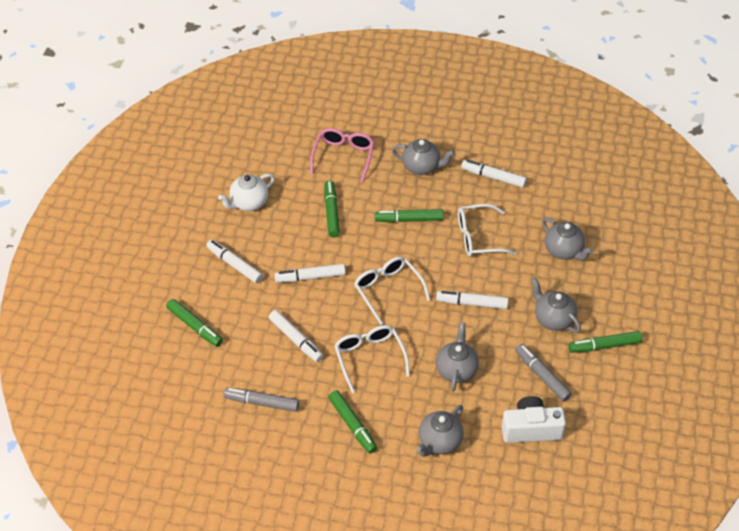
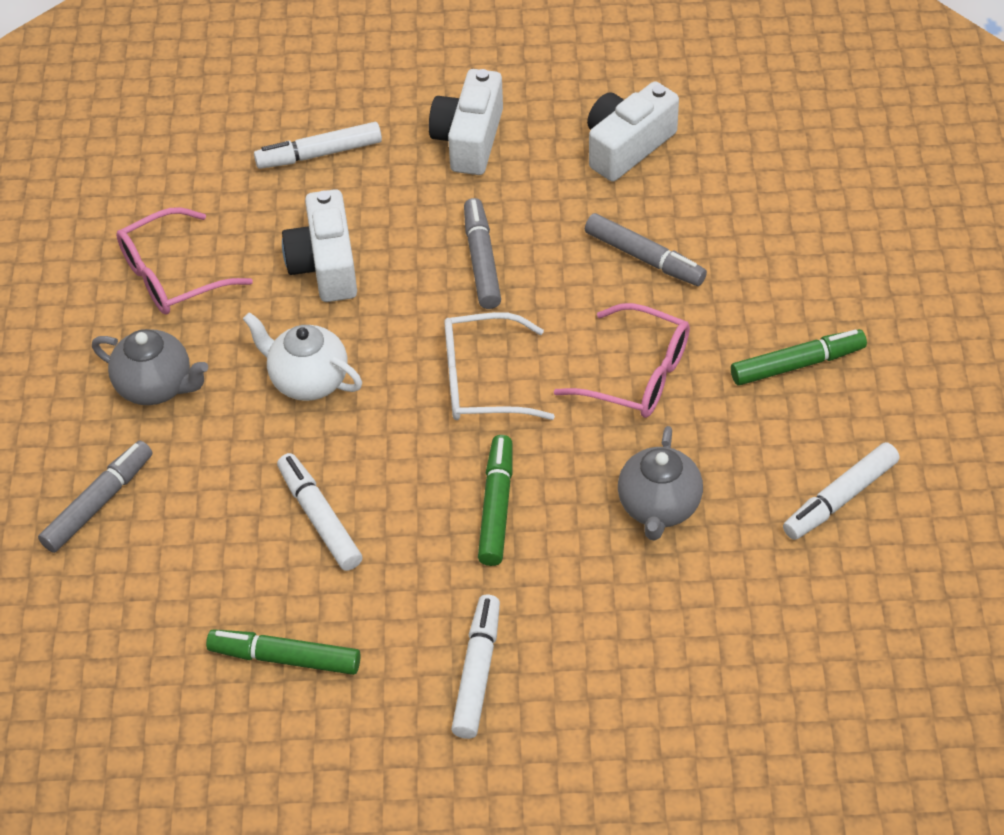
green marker: 5 -> 3
grey marker: 2 -> 3
grey teapot: 5 -> 2
pink glasses: 1 -> 2
white camera: 1 -> 3
white glasses: 3 -> 1
white marker: 5 -> 4

